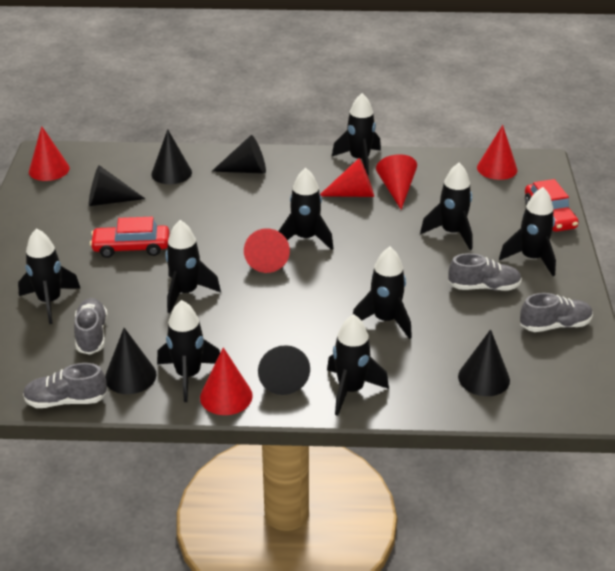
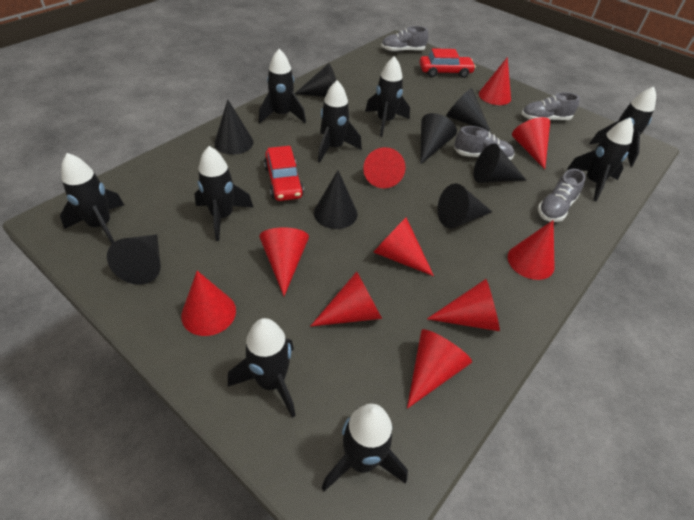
black cone: 6 -> 8
red cone: 6 -> 10

